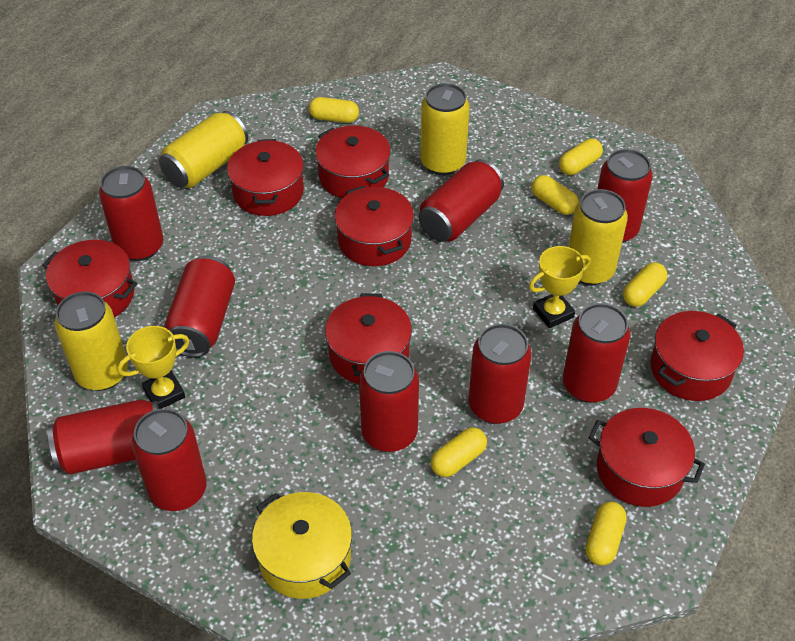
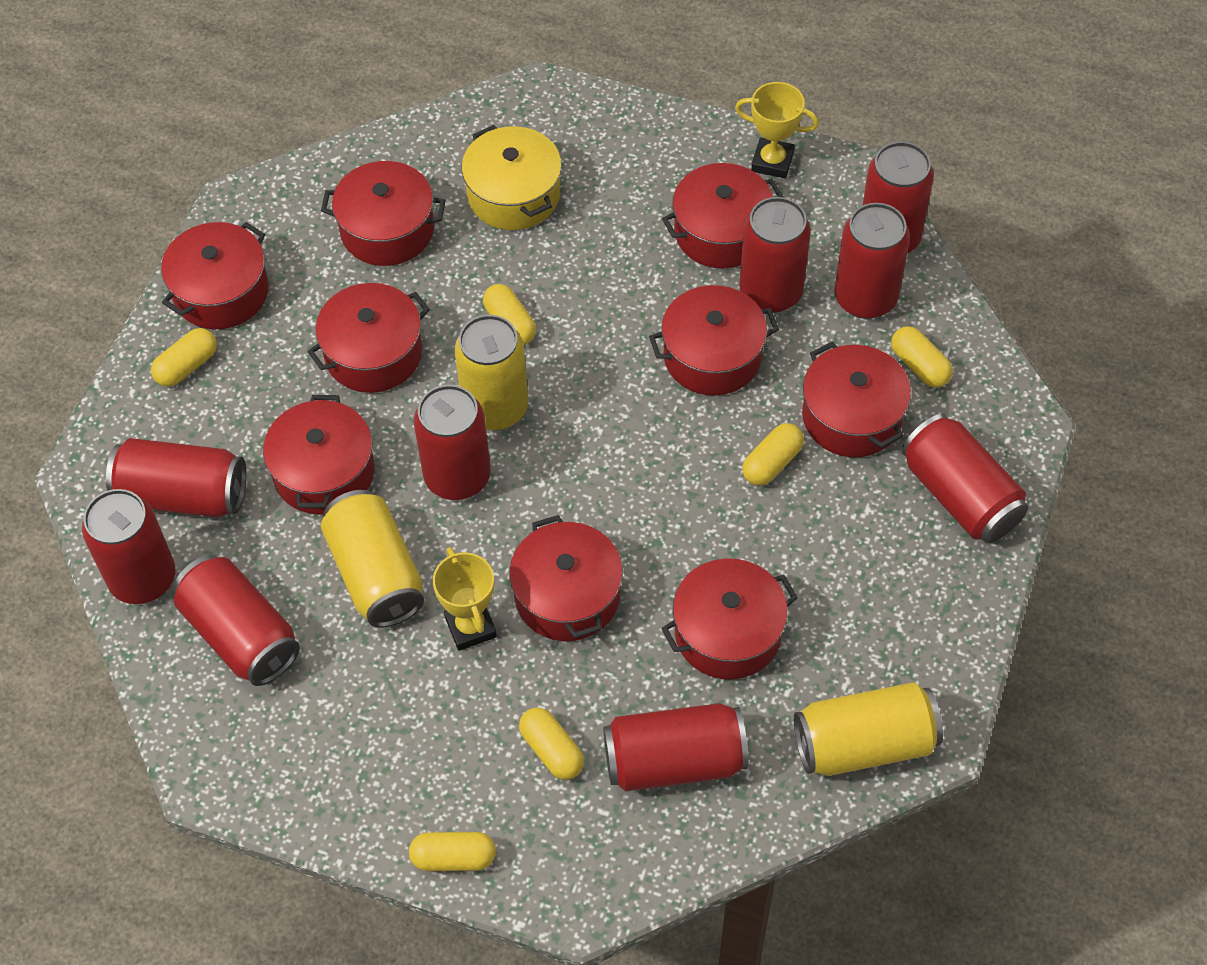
red pot: 7 -> 9
yellow can: 4 -> 3

